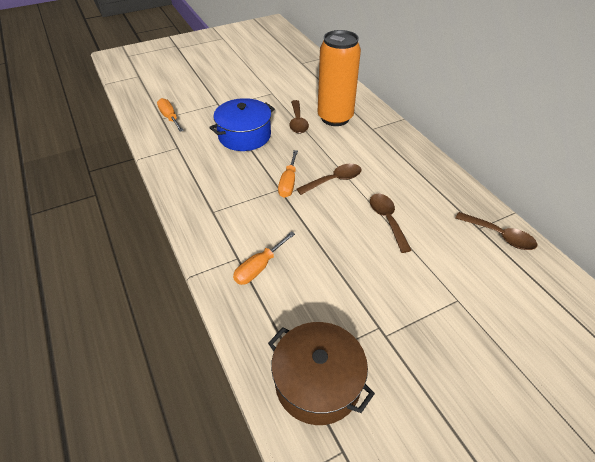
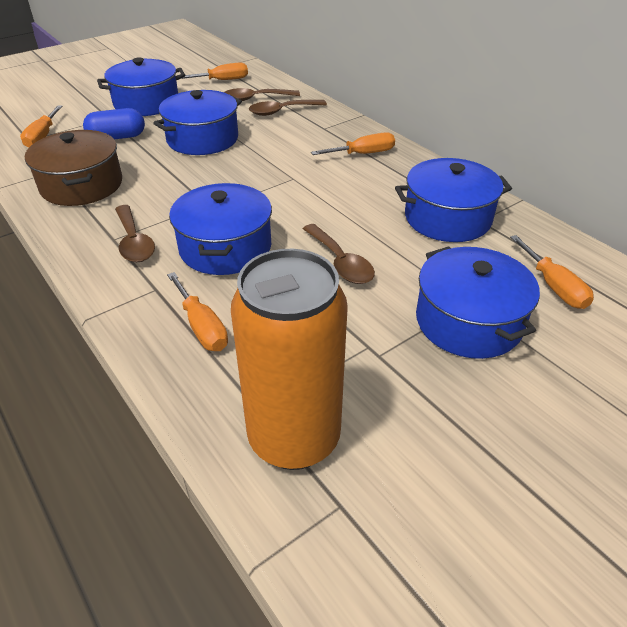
blue capsule: 0 -> 1
blue pot: 1 -> 5
orange screwdriver: 3 -> 5

